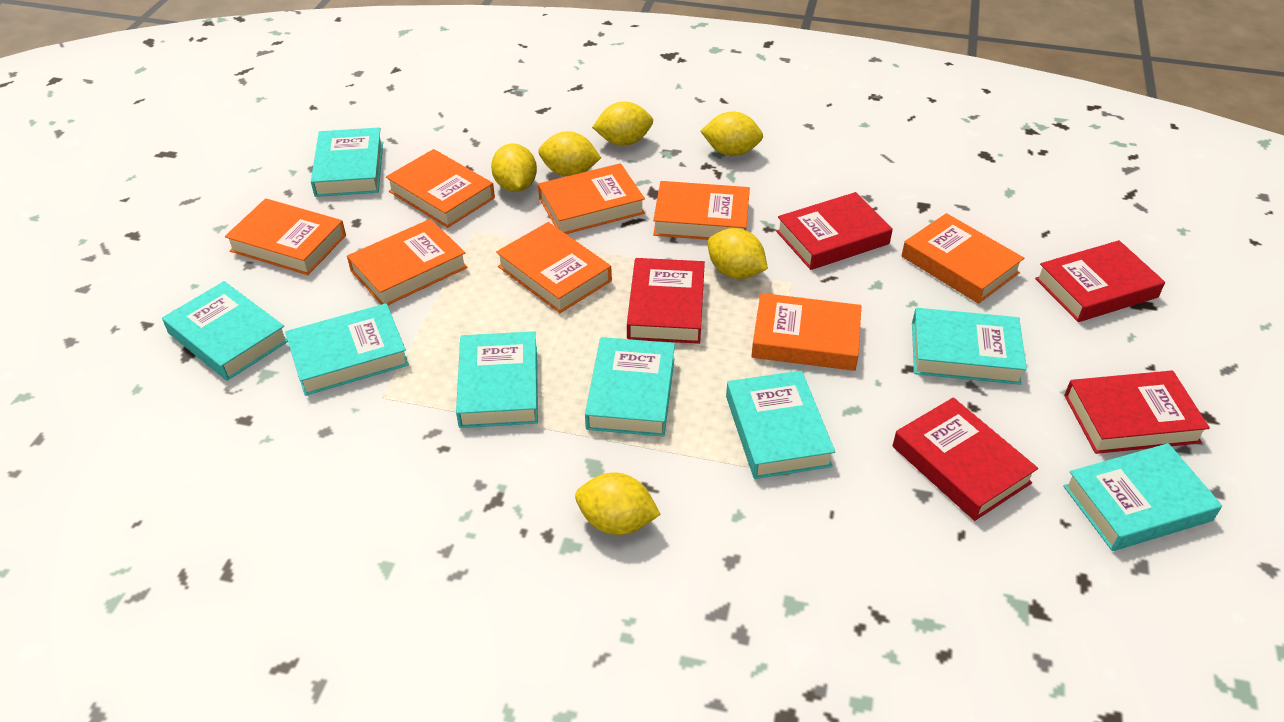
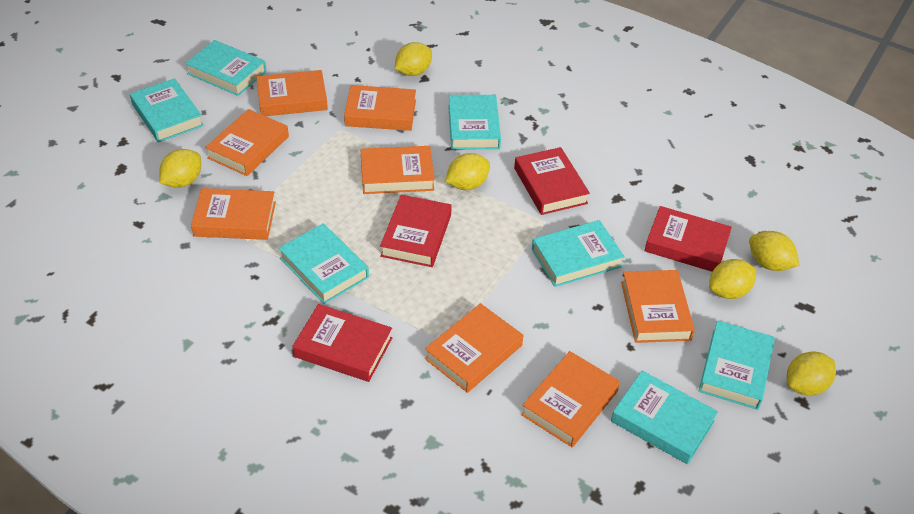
red book: 5 -> 4
turquoise book: 8 -> 7

